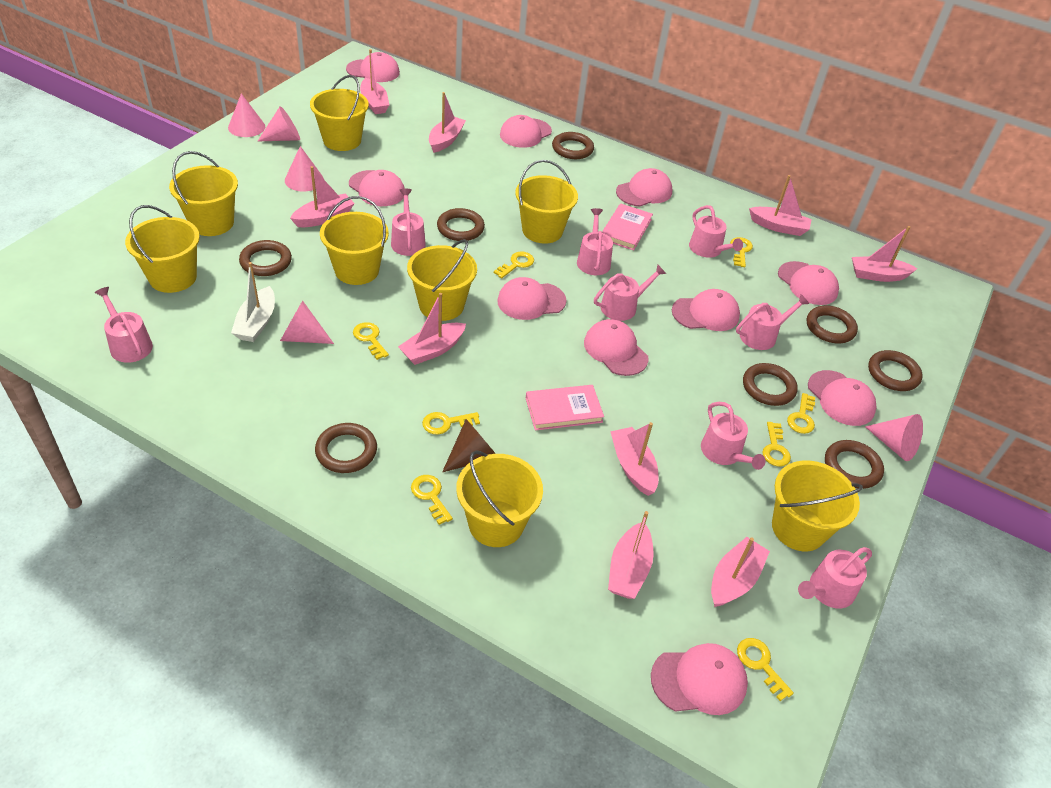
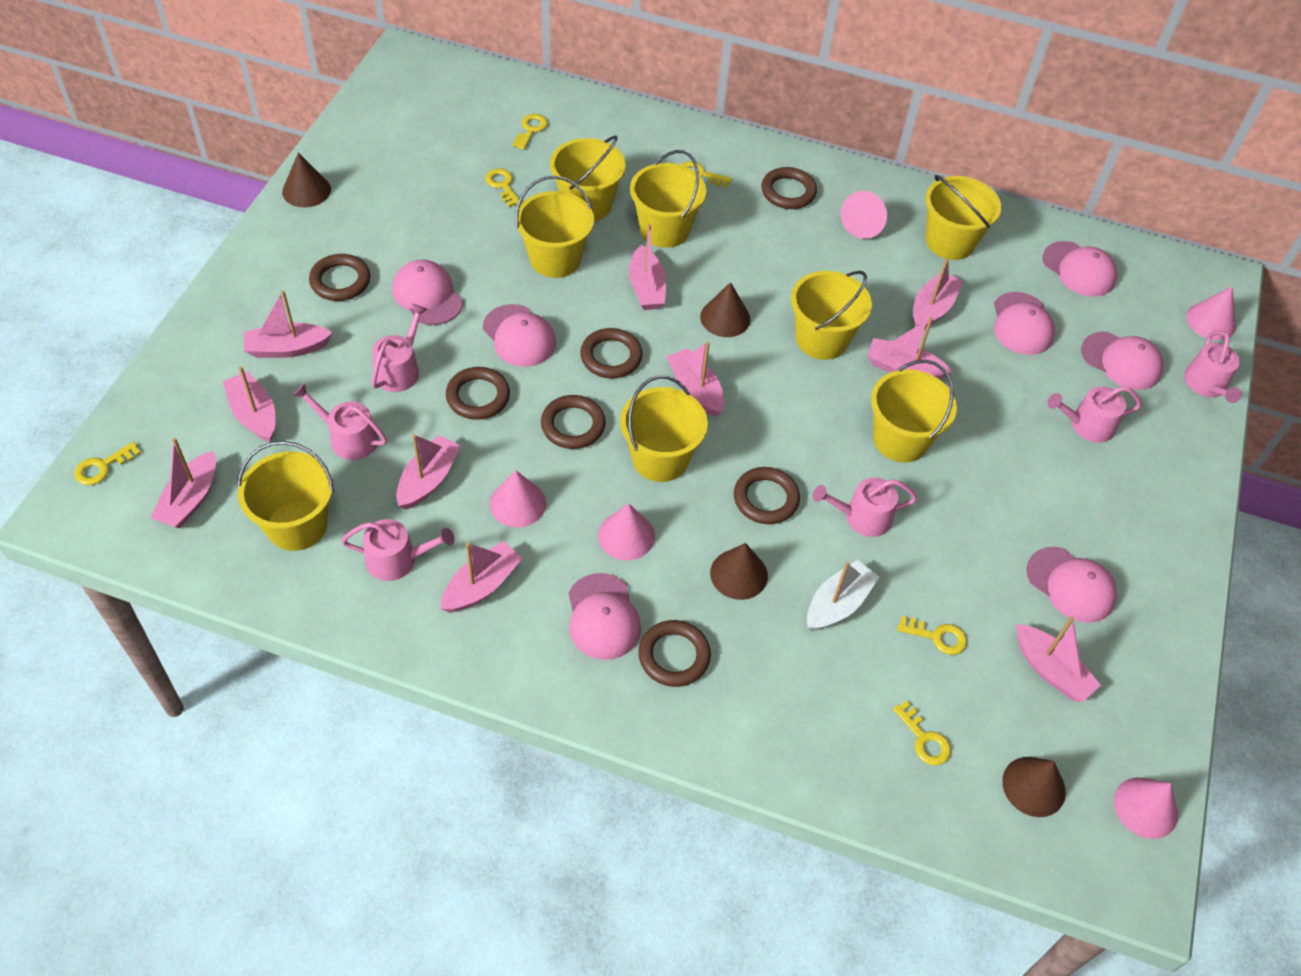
brown cone: 1 -> 4
brown ring: 8 -> 7
pink boat: 9 -> 10
pink book: 2 -> 0
pink cap: 10 -> 7
pink watering can: 8 -> 6
yellow key: 8 -> 6

